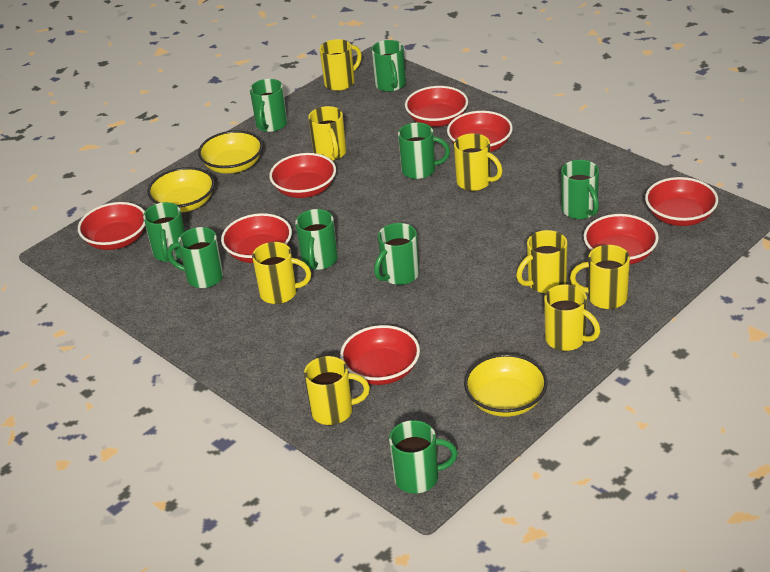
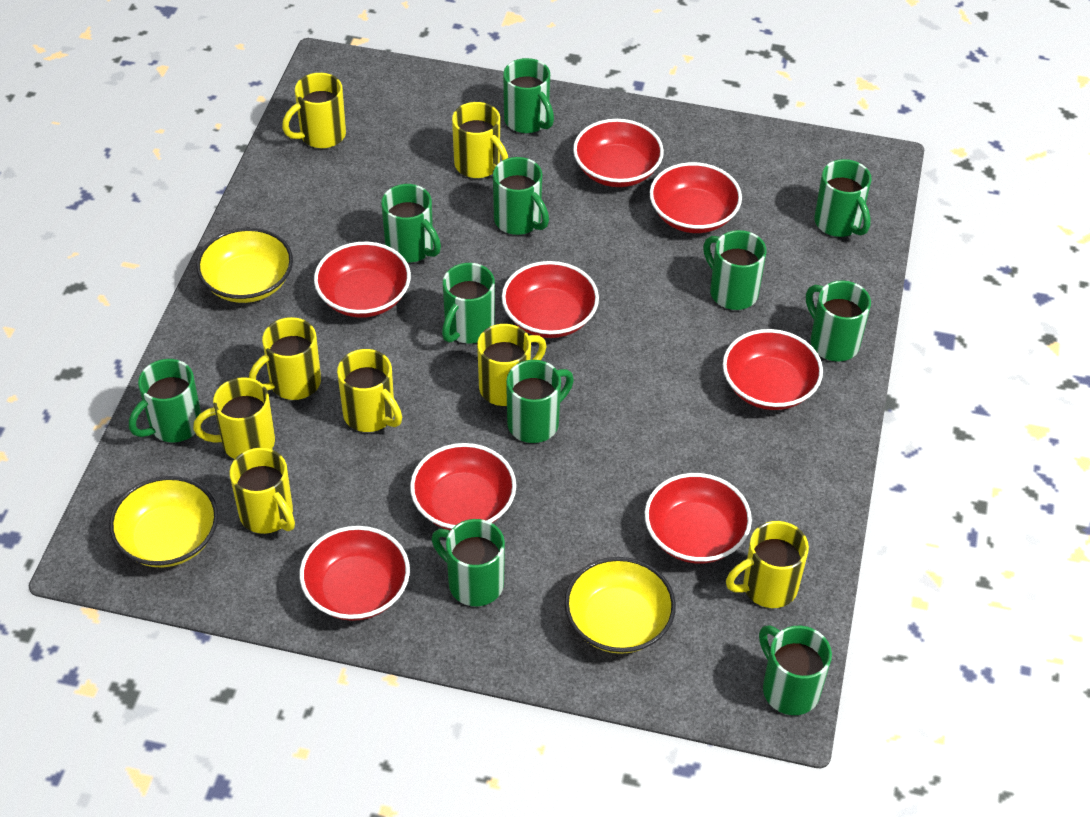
green mug: 9 -> 11

